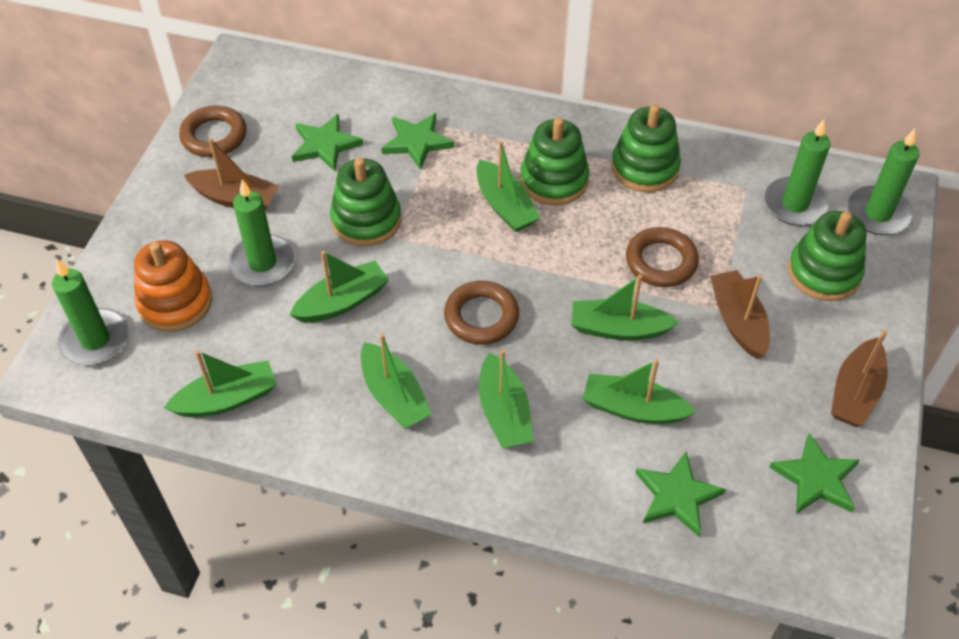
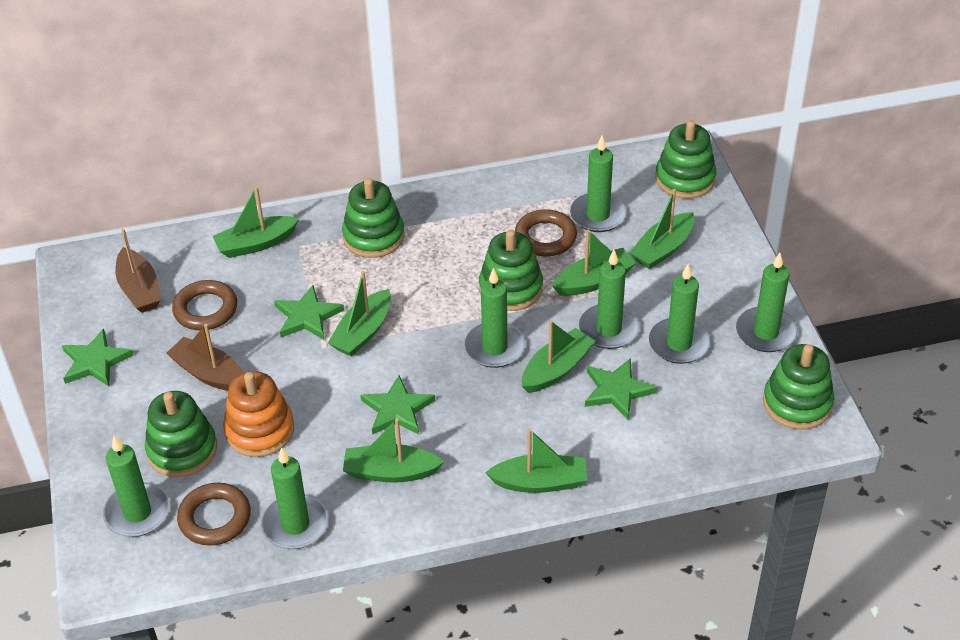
brown boat: 3 -> 2
green candle: 4 -> 7
green stacking toy: 4 -> 5

